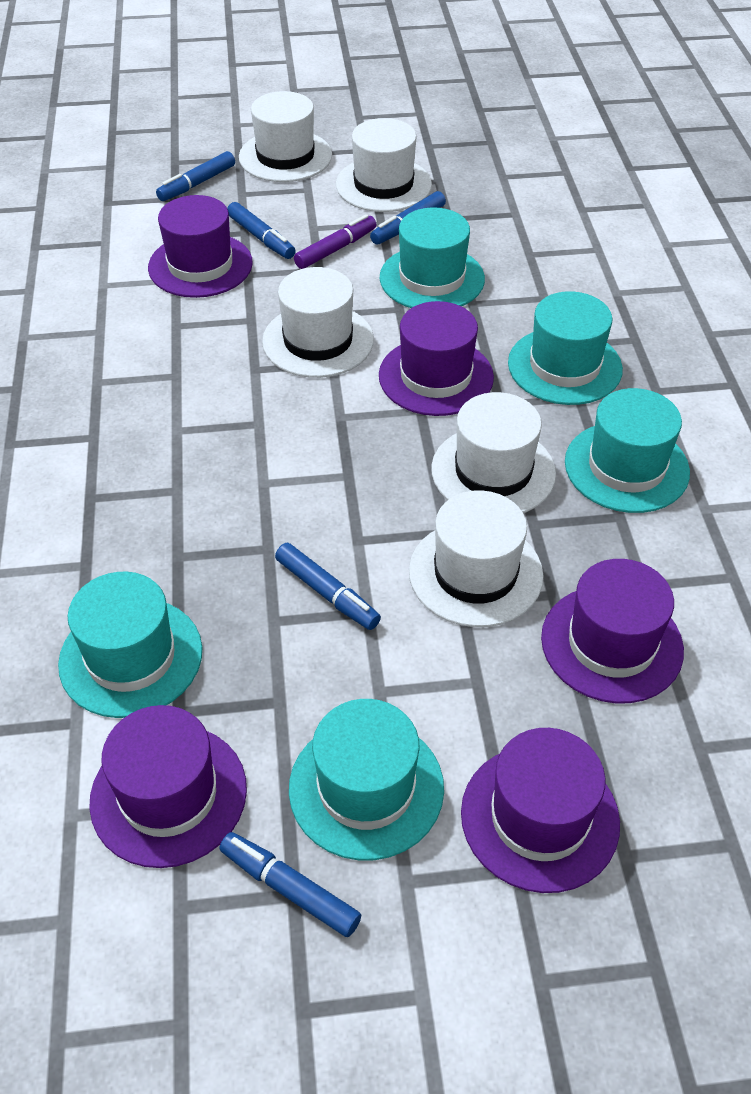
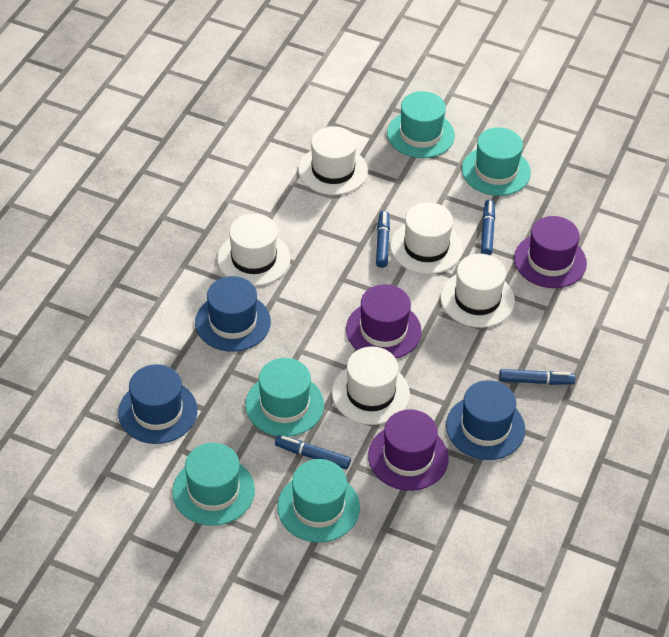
blue hat: 0 -> 3
blue marker: 5 -> 4
purple hat: 5 -> 3
purple marker: 1 -> 0

